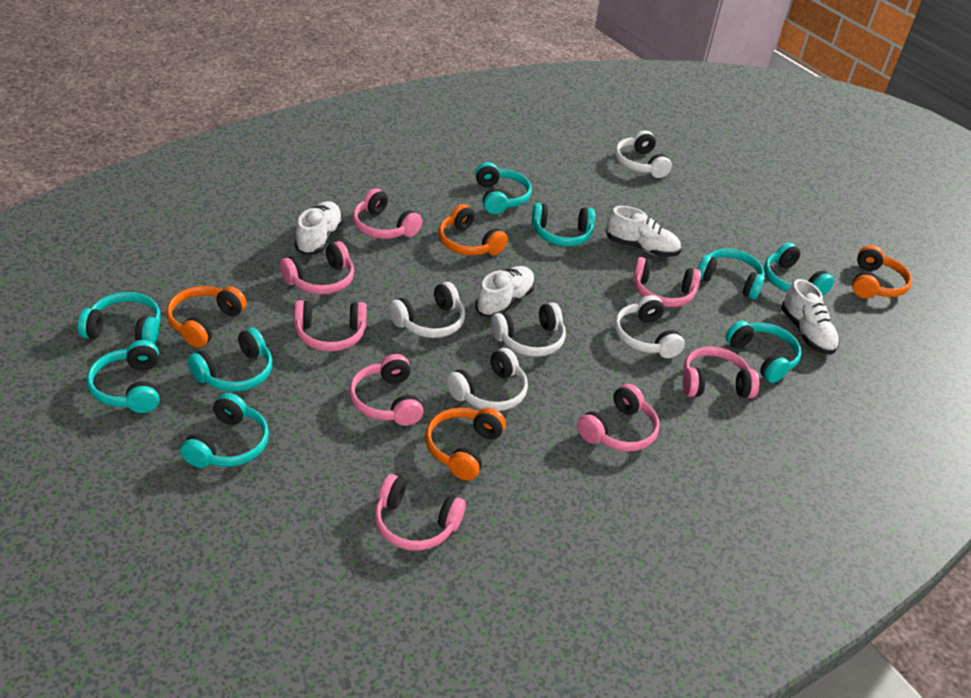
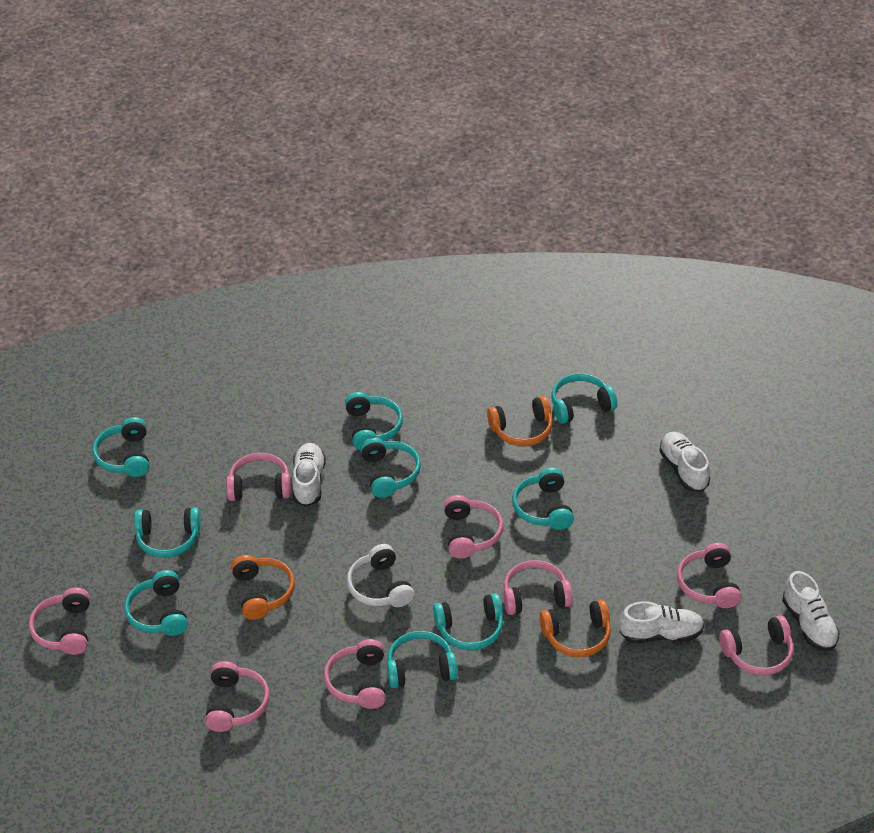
orange headphones: 4 -> 3
white headphones: 5 -> 1

